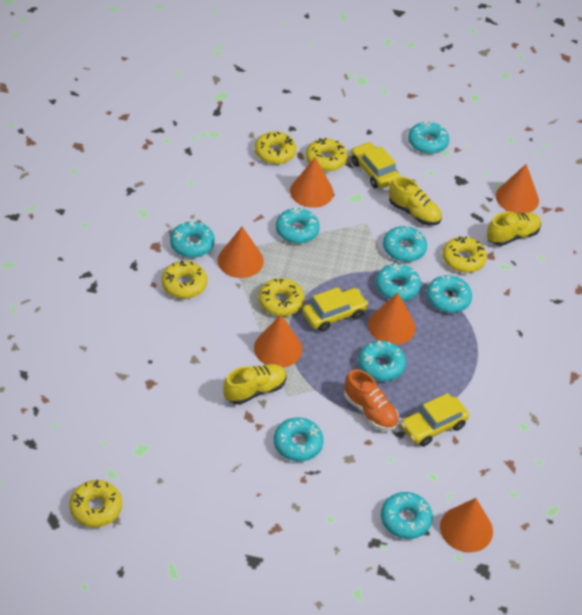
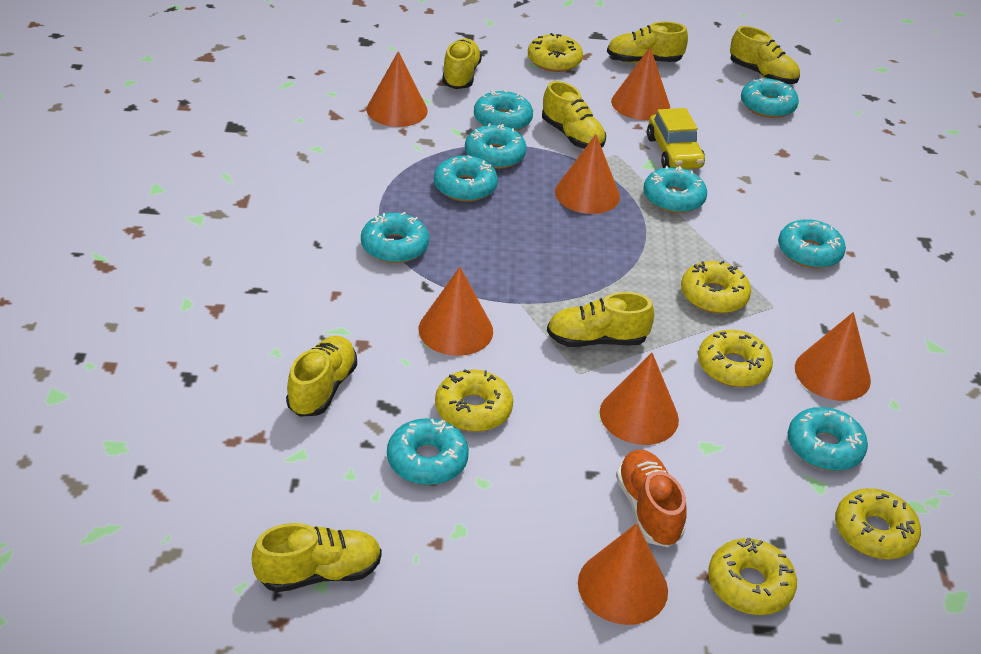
orange cone: 6 -> 7
yellow car: 3 -> 1
yellow shoe: 3 -> 7

